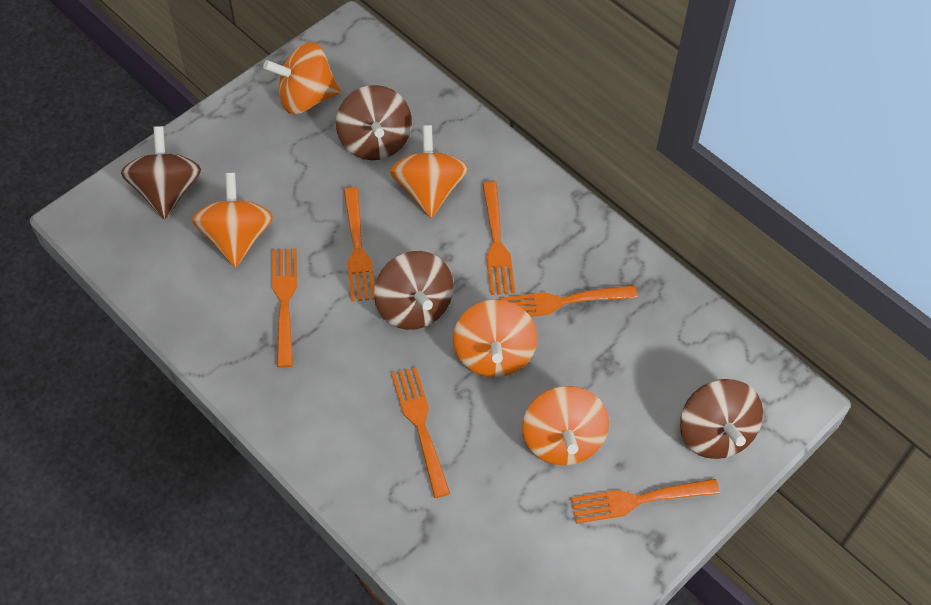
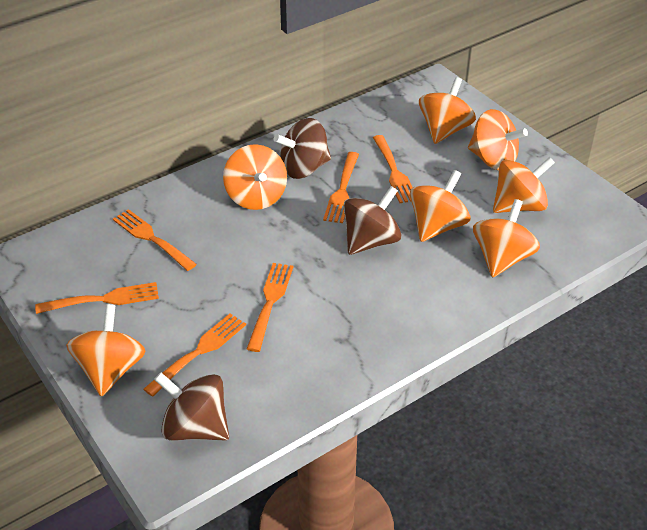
brown spinning top: 4 -> 3
orange spinning top: 5 -> 7

